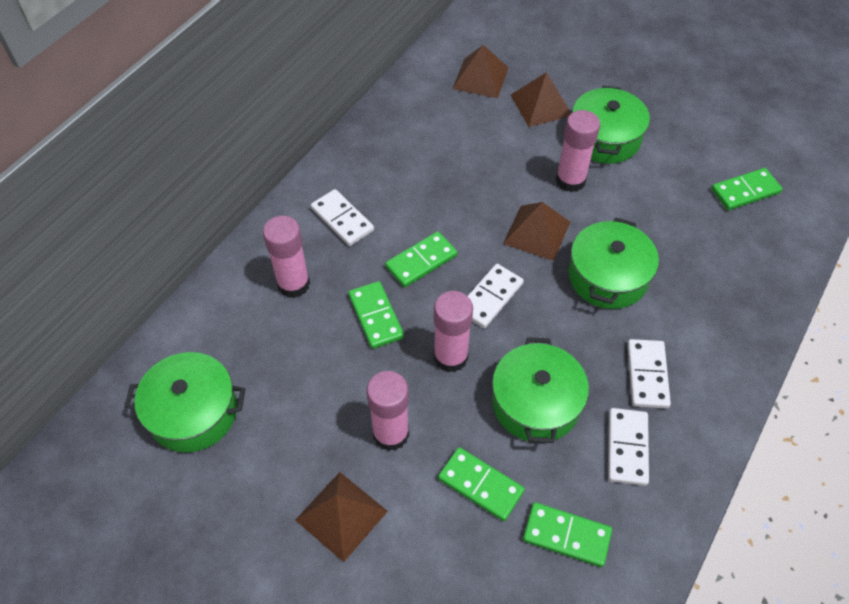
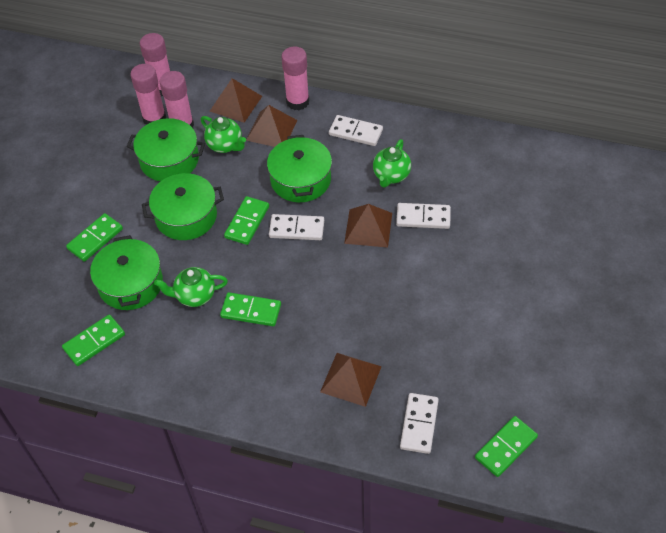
green teapot: 0 -> 3

